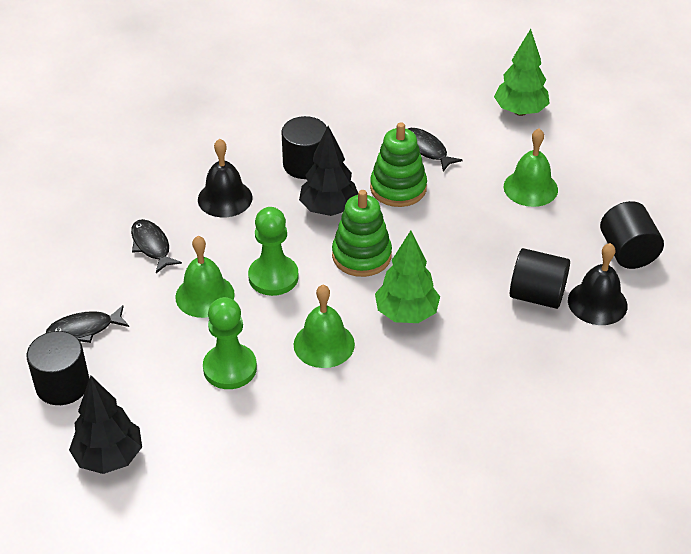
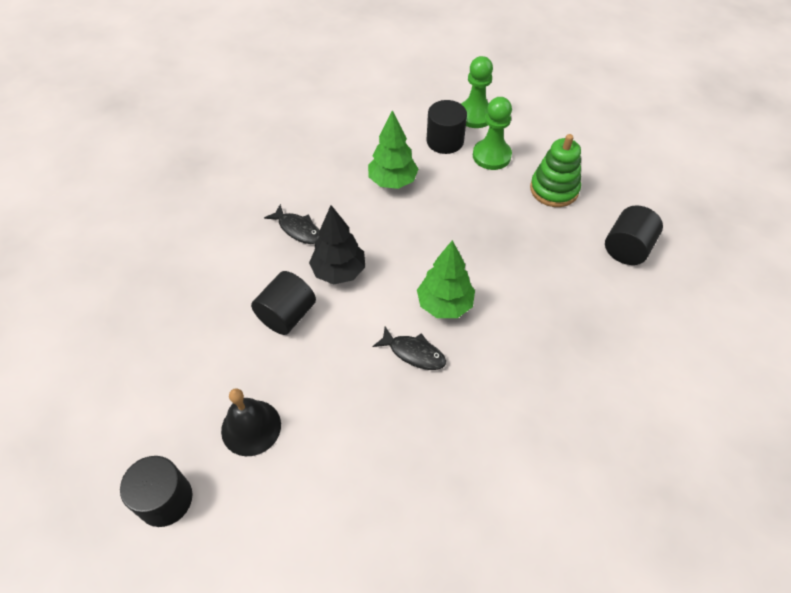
black bell: 2 -> 1
black fish: 3 -> 2
black tree: 2 -> 1
green bell: 3 -> 0
green stacking toy: 2 -> 1

